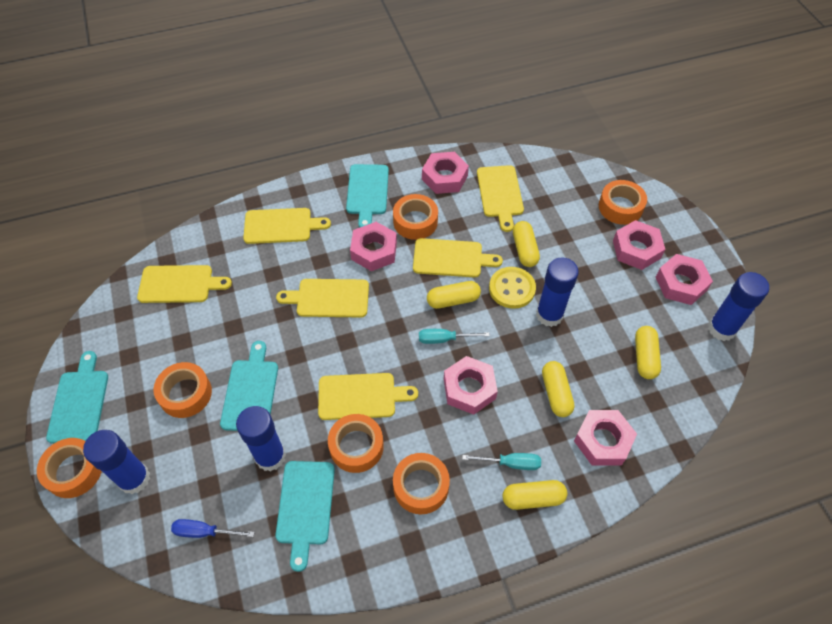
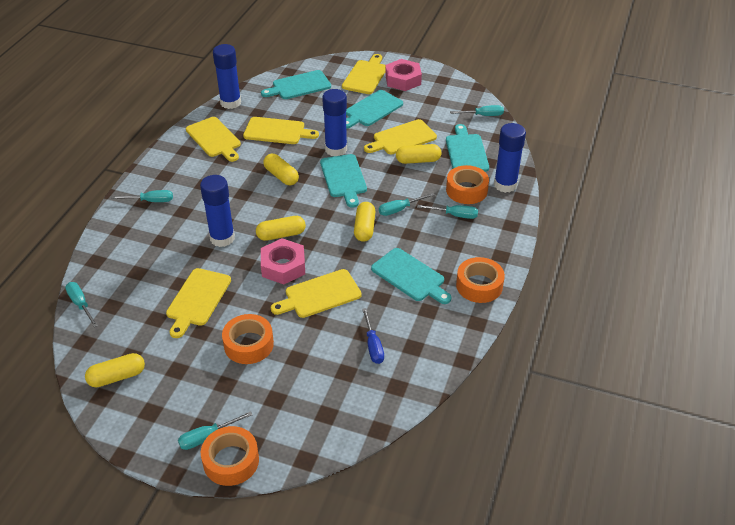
orange tape: 6 -> 4
pink nut: 6 -> 2
turquoise cutting board: 4 -> 5
turquoise screwdriver: 2 -> 6
yellow button: 1 -> 0

